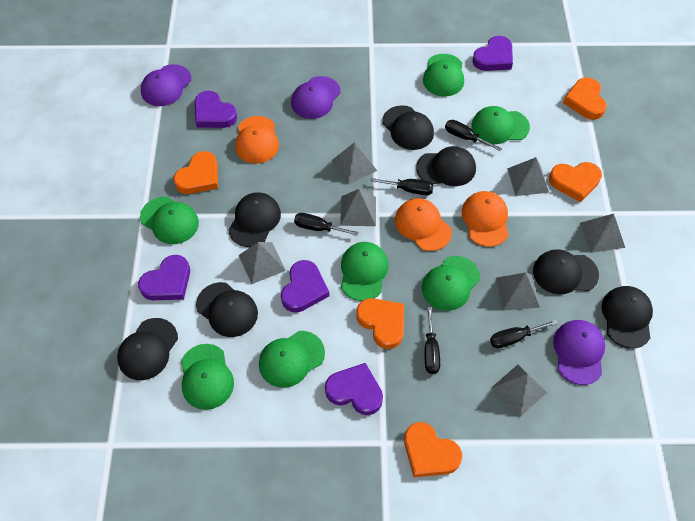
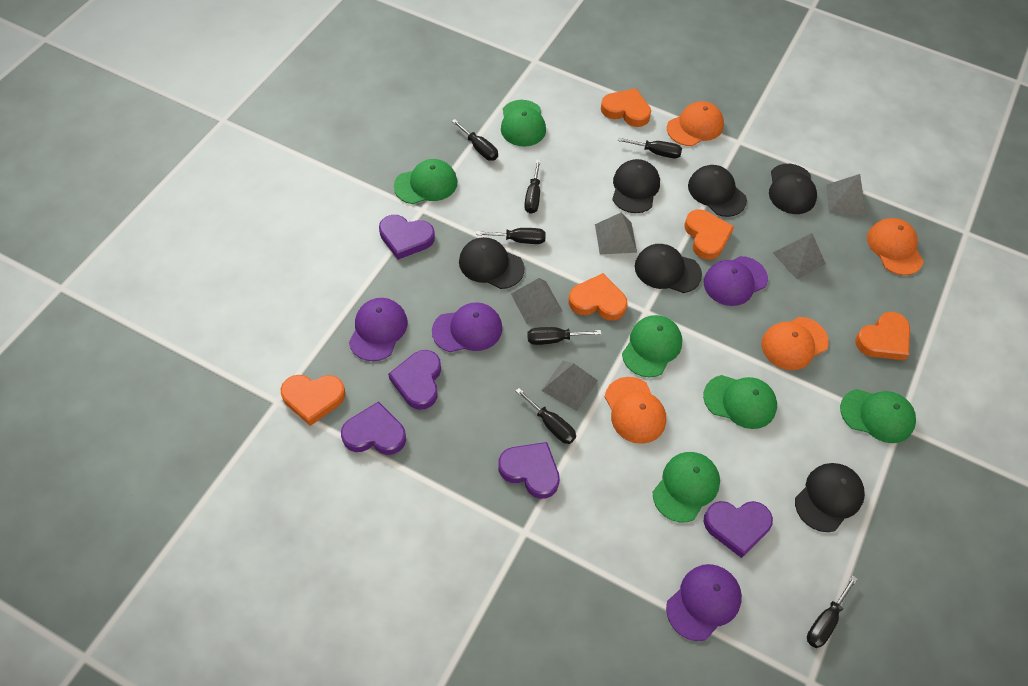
black cap: 7 -> 6
black screwdriver: 5 -> 7
green cap: 7 -> 6
grey pyramid: 7 -> 5
orange cap: 3 -> 4
purple cap: 3 -> 4

